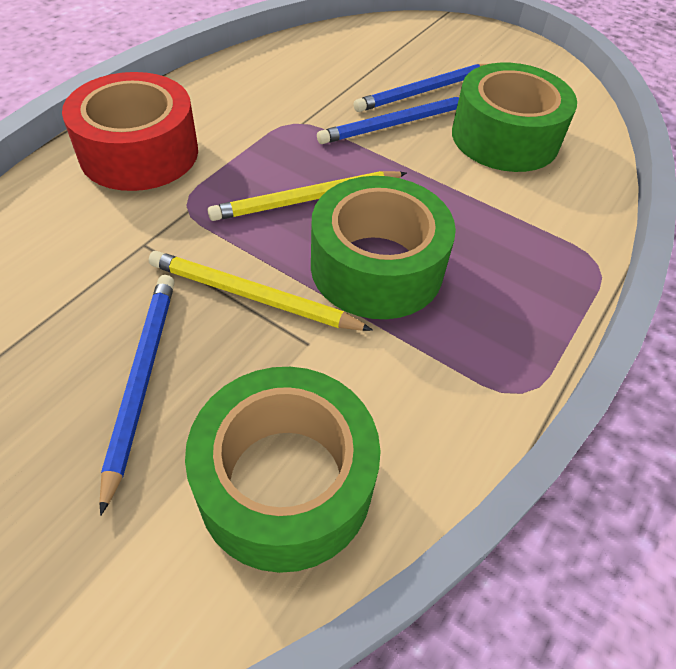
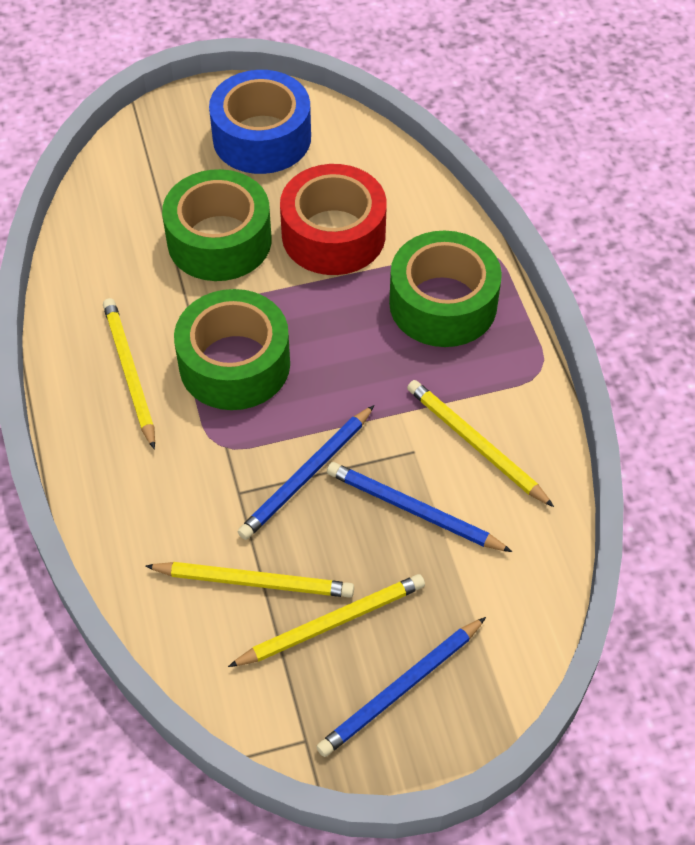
blue tape: 0 -> 1
yellow pencil: 2 -> 4

